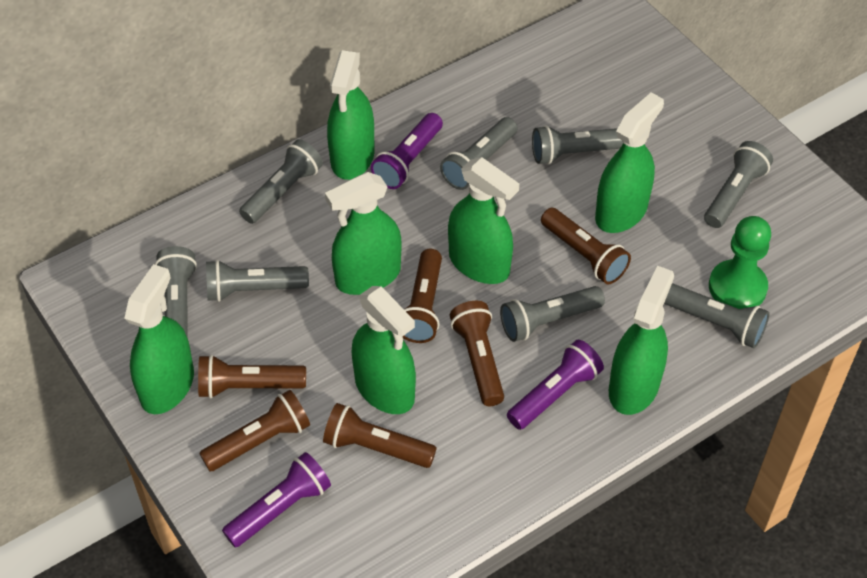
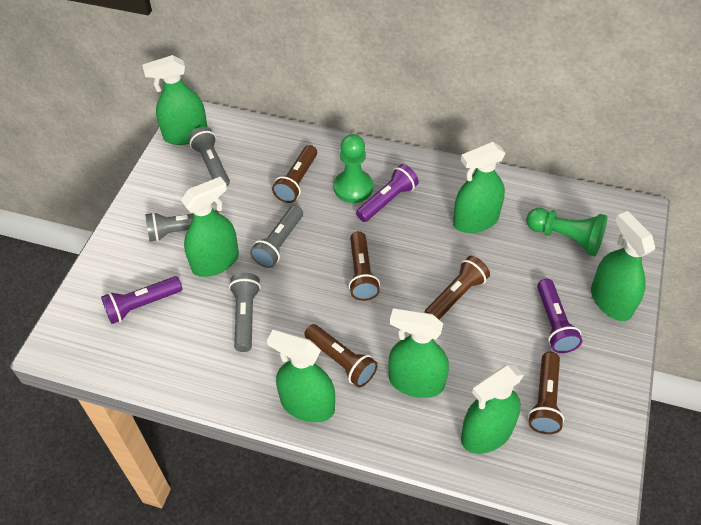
brown flashlight: 6 -> 5
green pawn: 1 -> 2
grey flashlight: 8 -> 4

